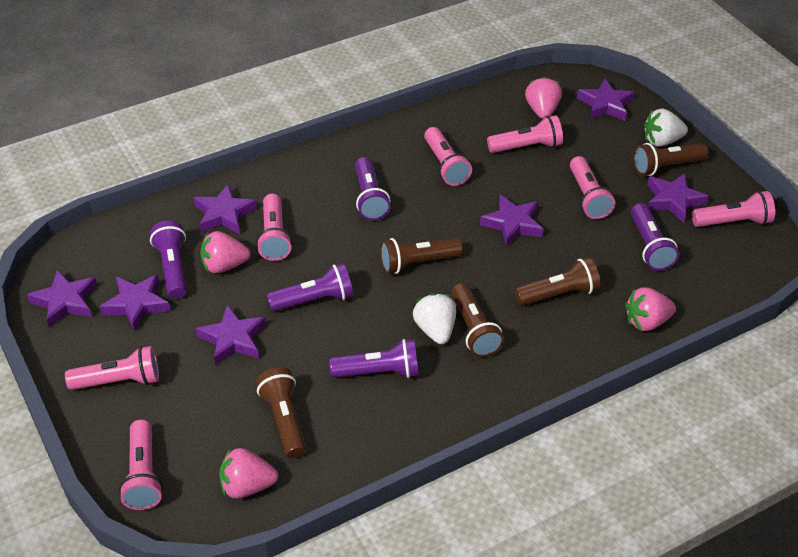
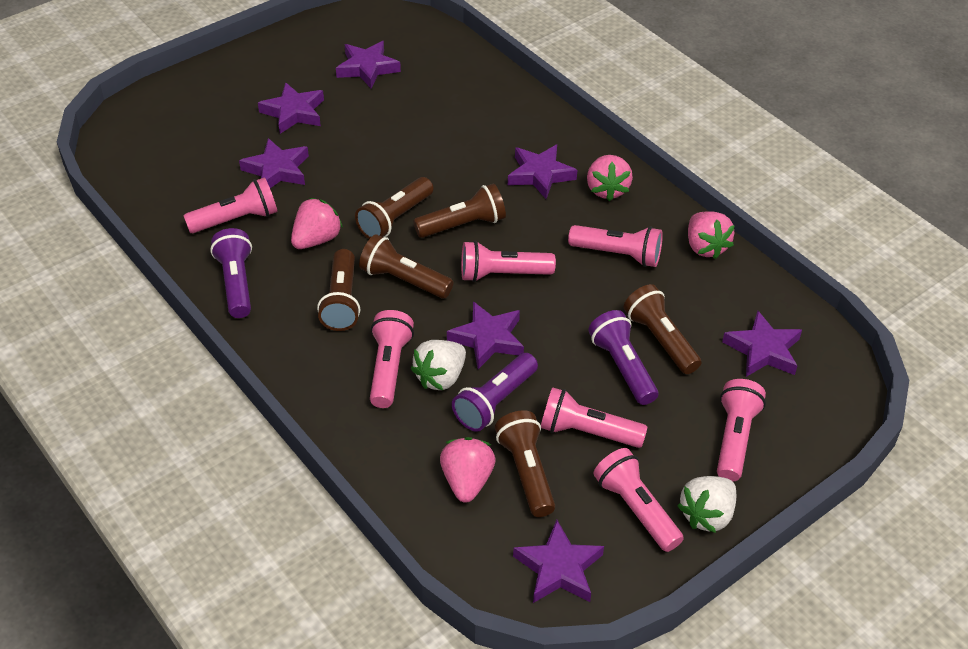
brown flashlight: 5 -> 6
purple flashlight: 5 -> 3

